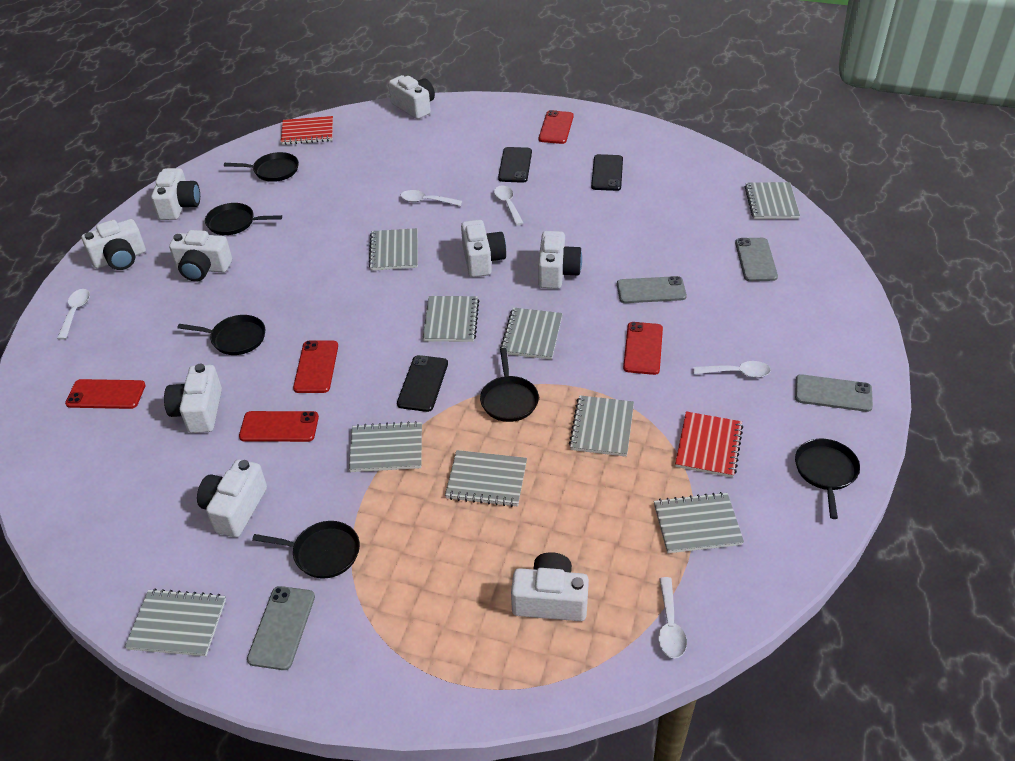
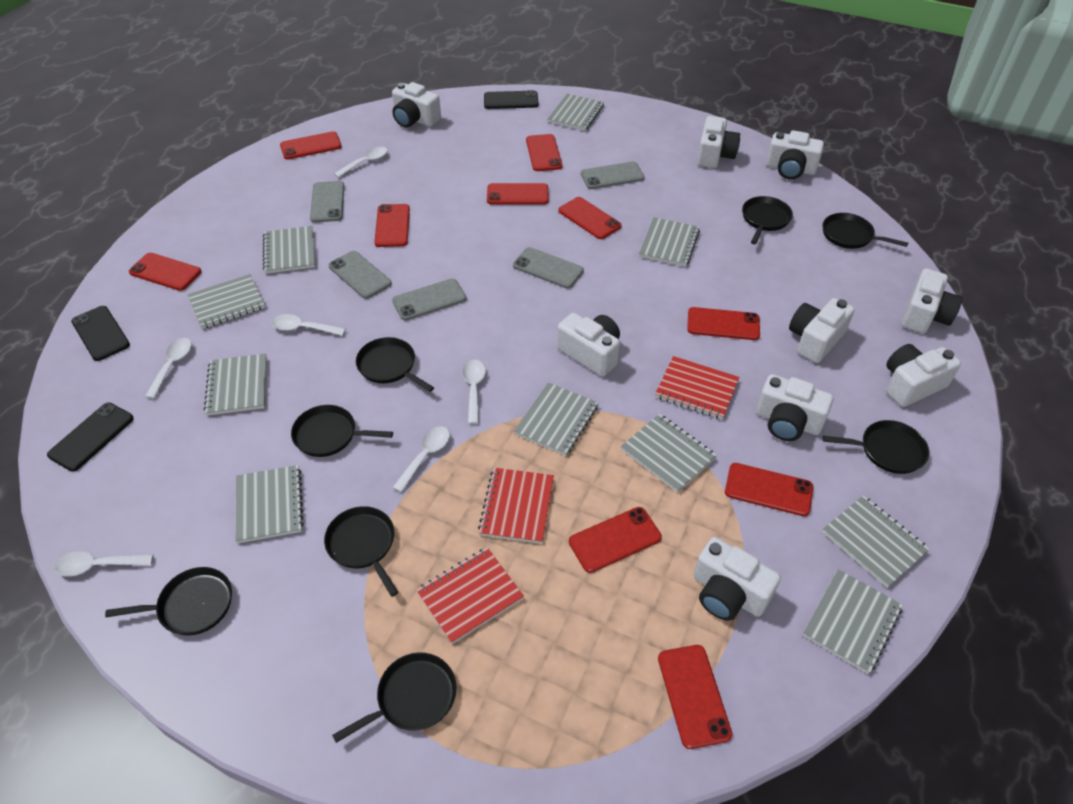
black pan: 6 -> 8
grey notebook: 9 -> 10
grey phone: 4 -> 5
red notebook: 2 -> 3
red phone: 5 -> 10
white spoon: 5 -> 6

